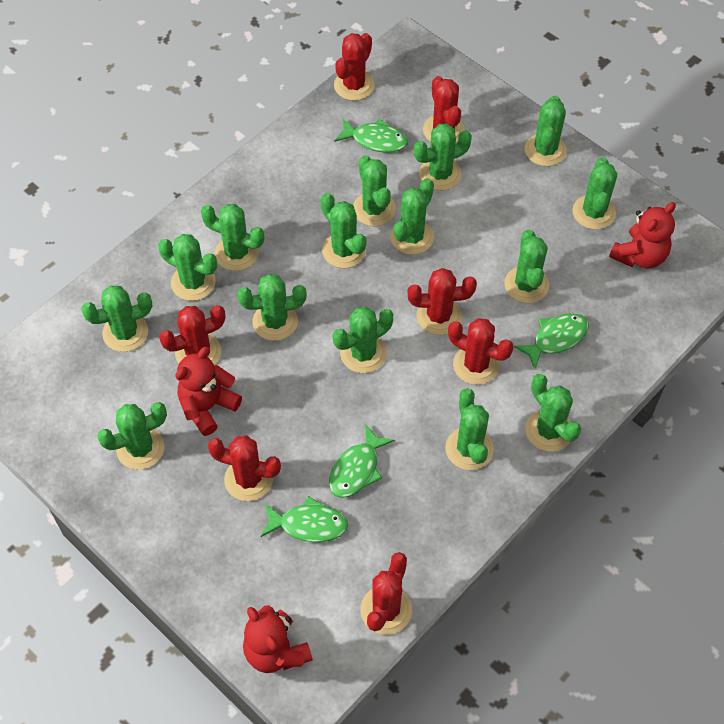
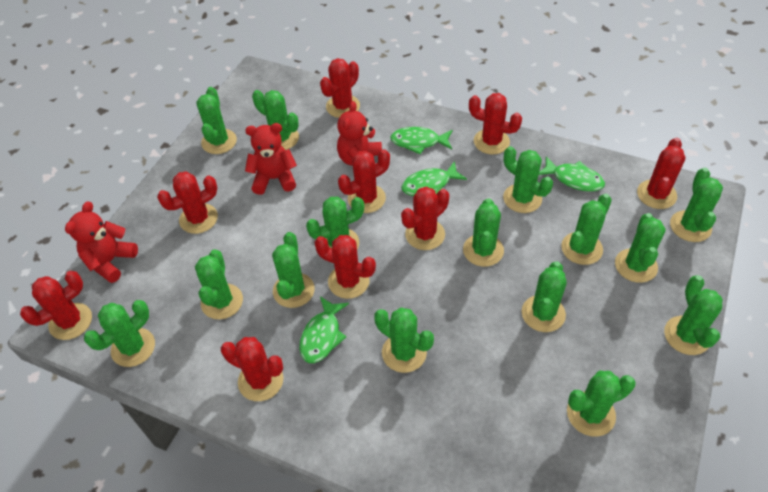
red cactus: 7 -> 9

